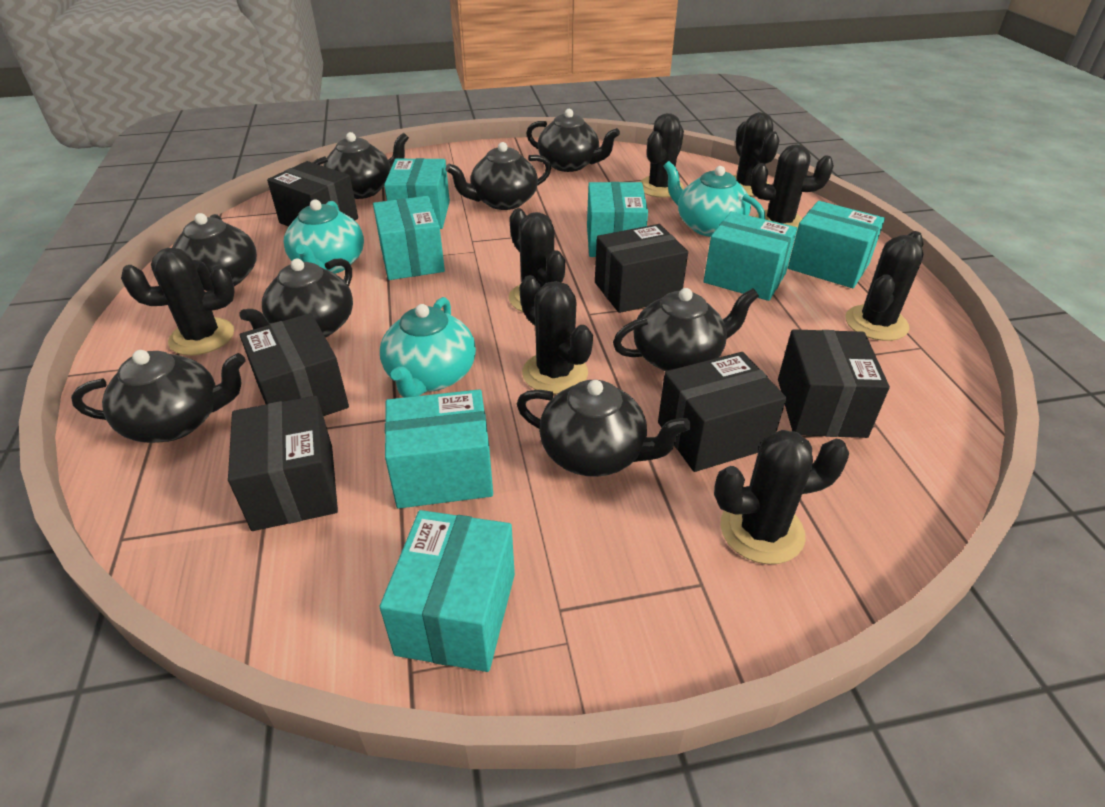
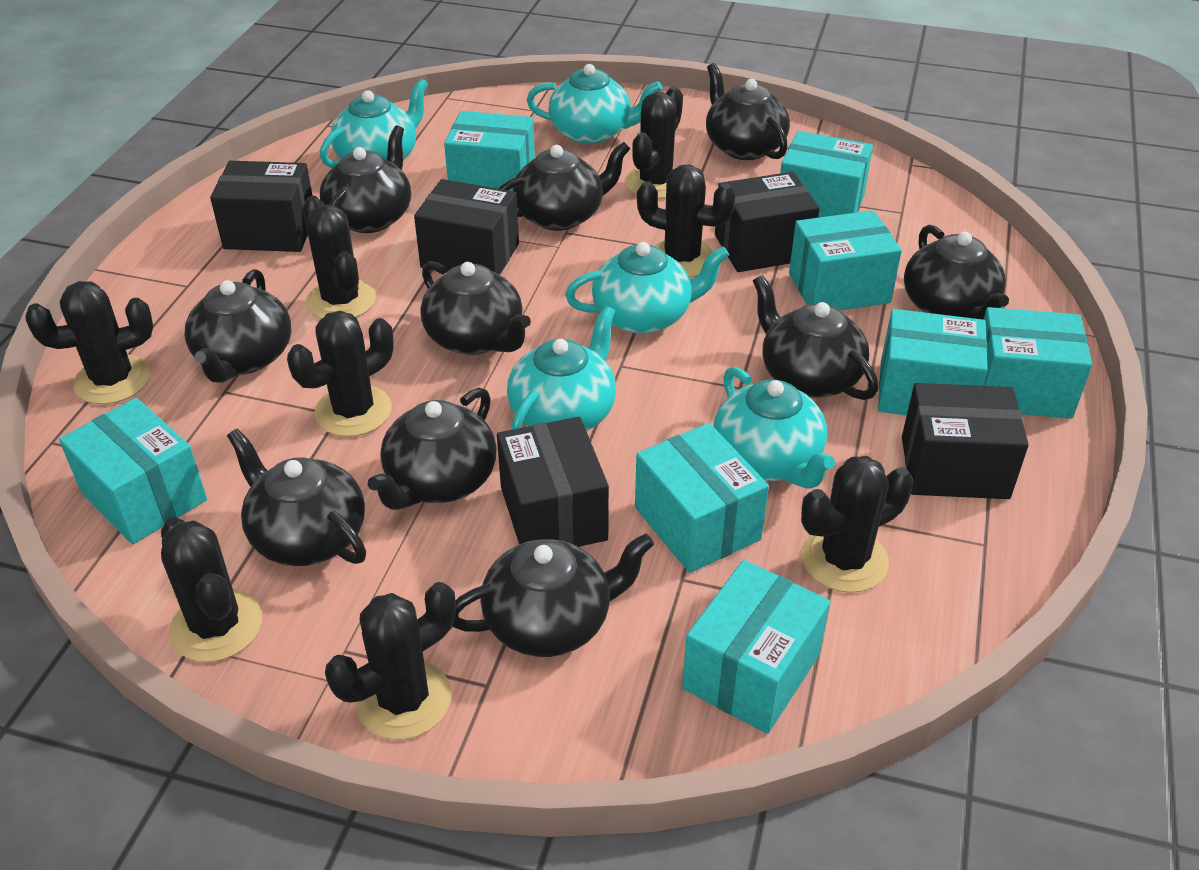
black box: 6 -> 5
black teapot: 8 -> 10
turquoise box: 7 -> 8
turquoise teapot: 3 -> 5

